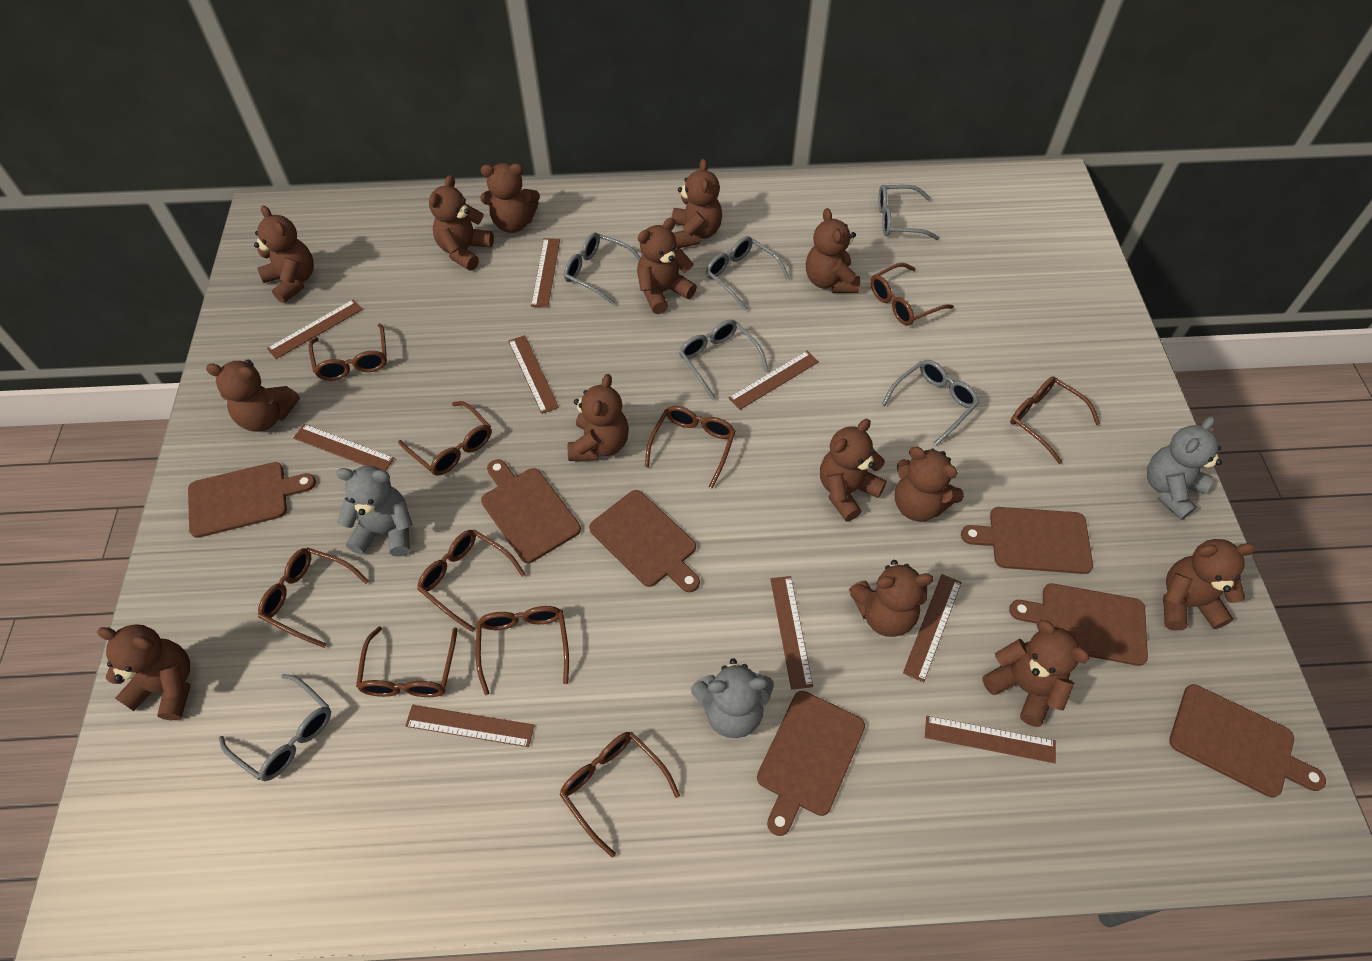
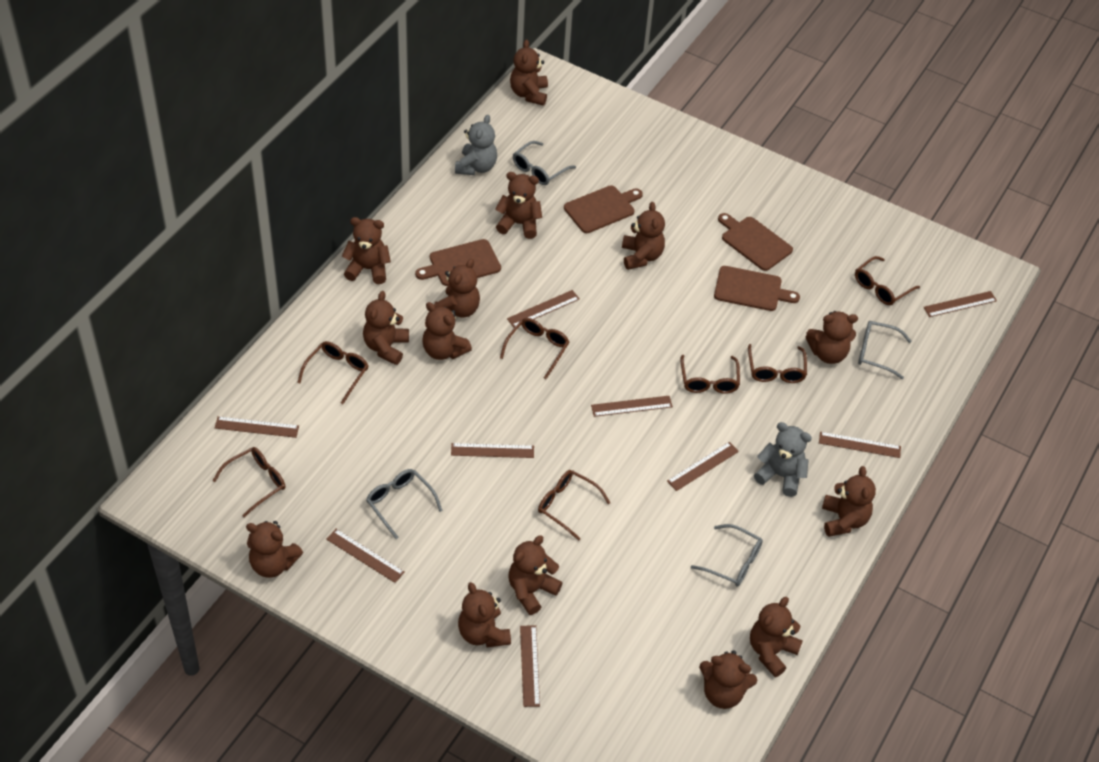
brown cutting board: 7 -> 4
brown glasses: 10 -> 7
grey glasses: 6 -> 4
grey teddy bear: 3 -> 2

